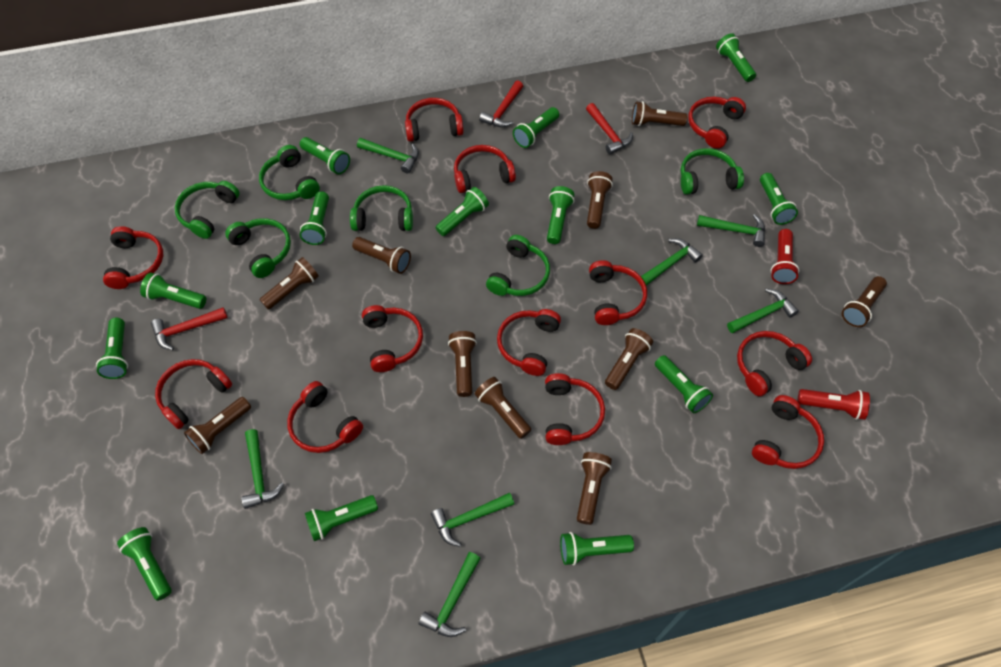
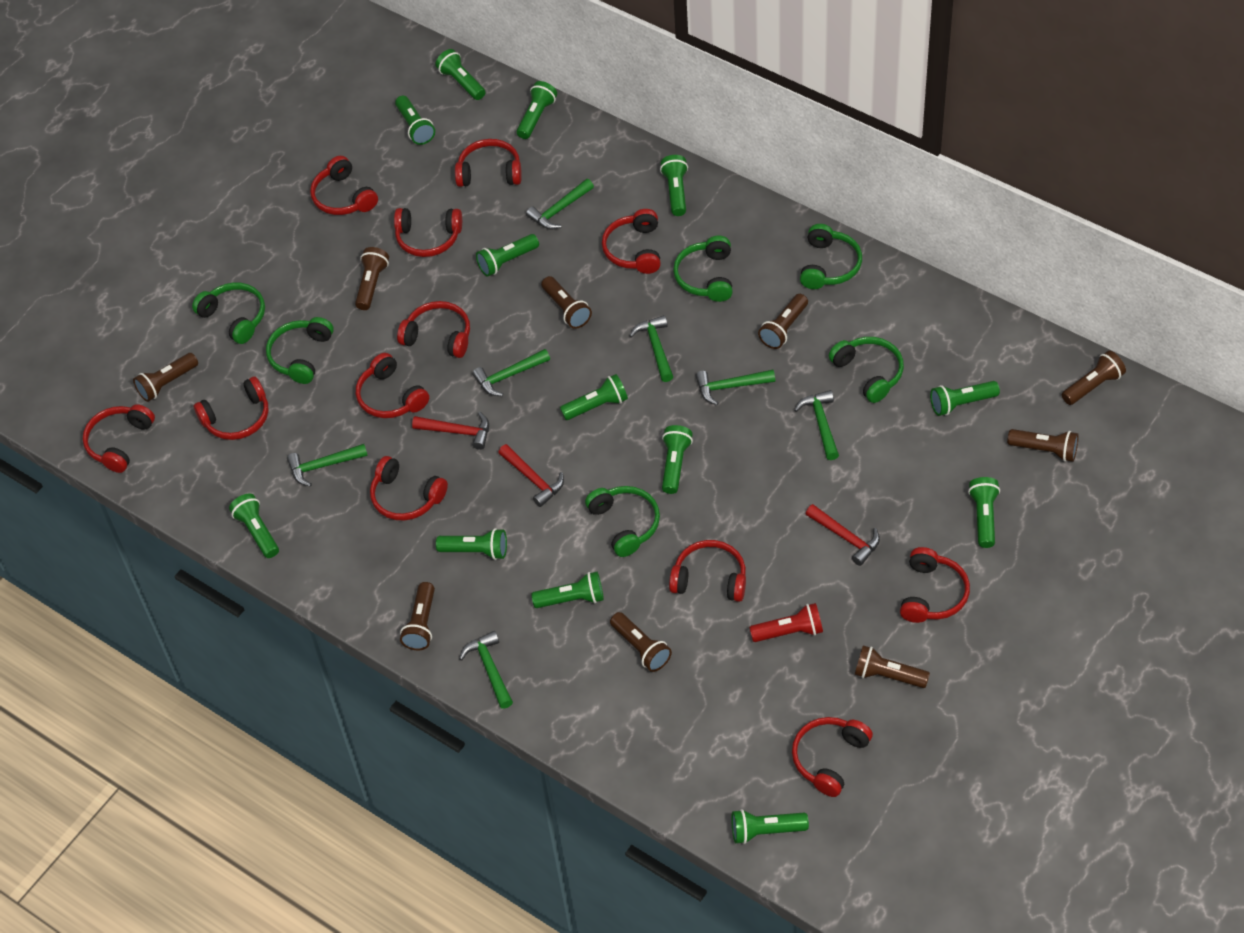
brown flashlight: 10 -> 9
red flashlight: 2 -> 1

